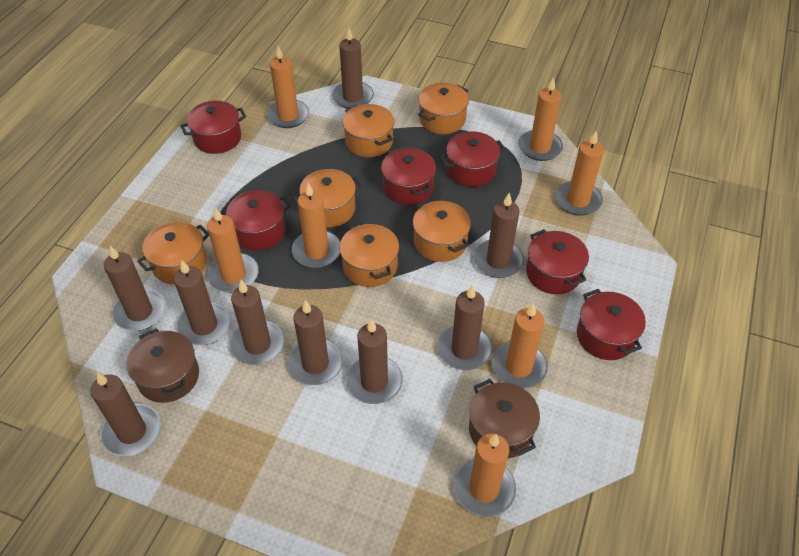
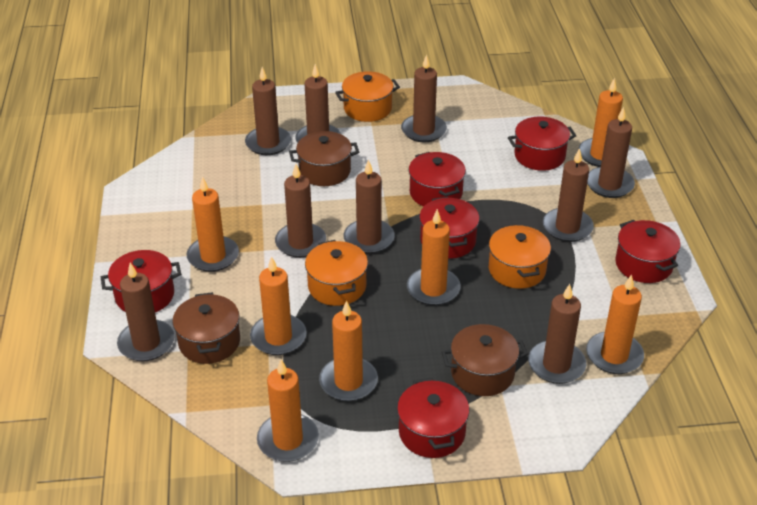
brown pot: 2 -> 3
orange pot: 6 -> 3

